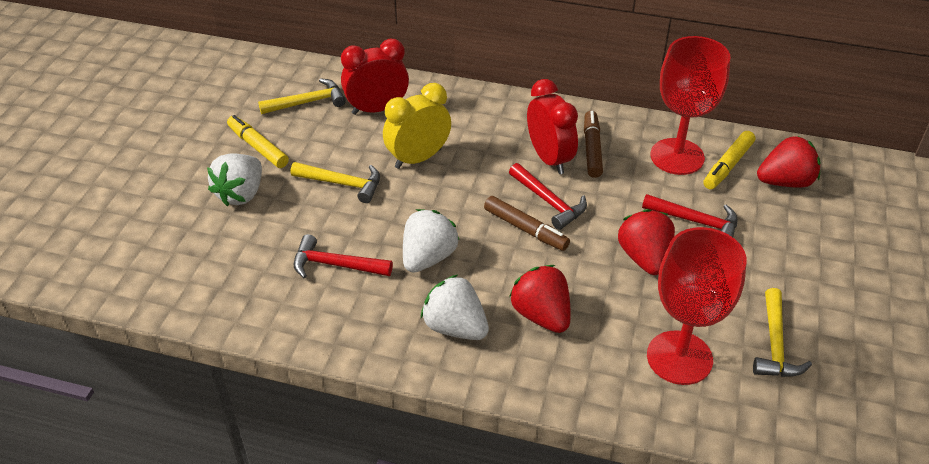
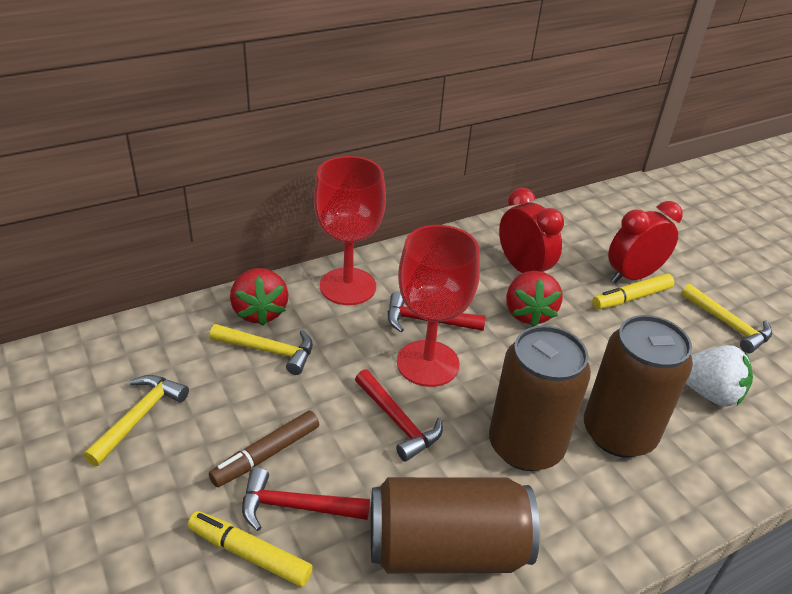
brown can: 0 -> 3
brown marker: 2 -> 1
red strawberry: 3 -> 2
white strawberry: 3 -> 1
yellow clock: 1 -> 0

